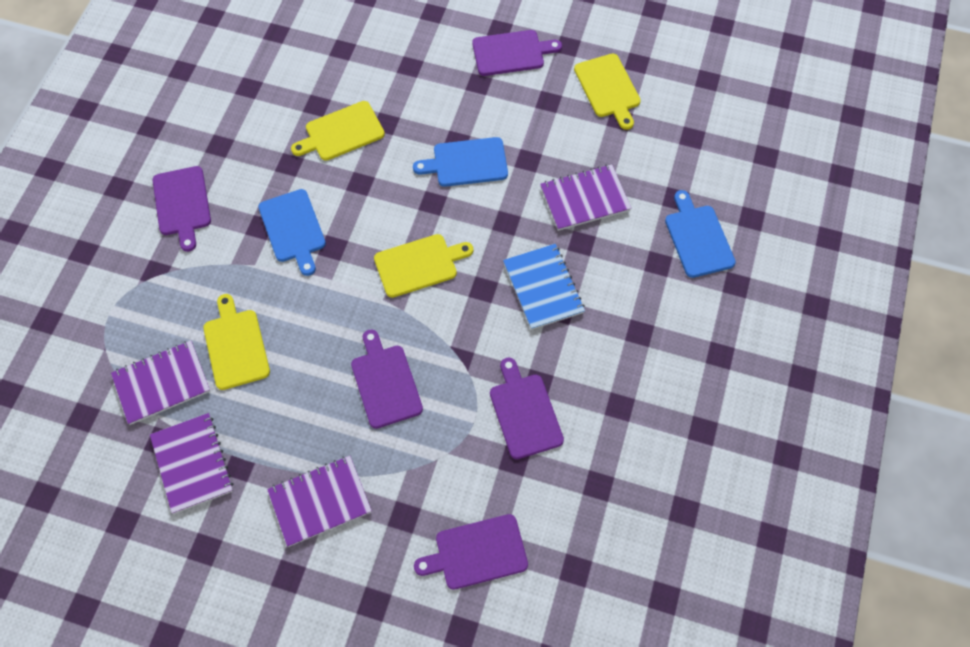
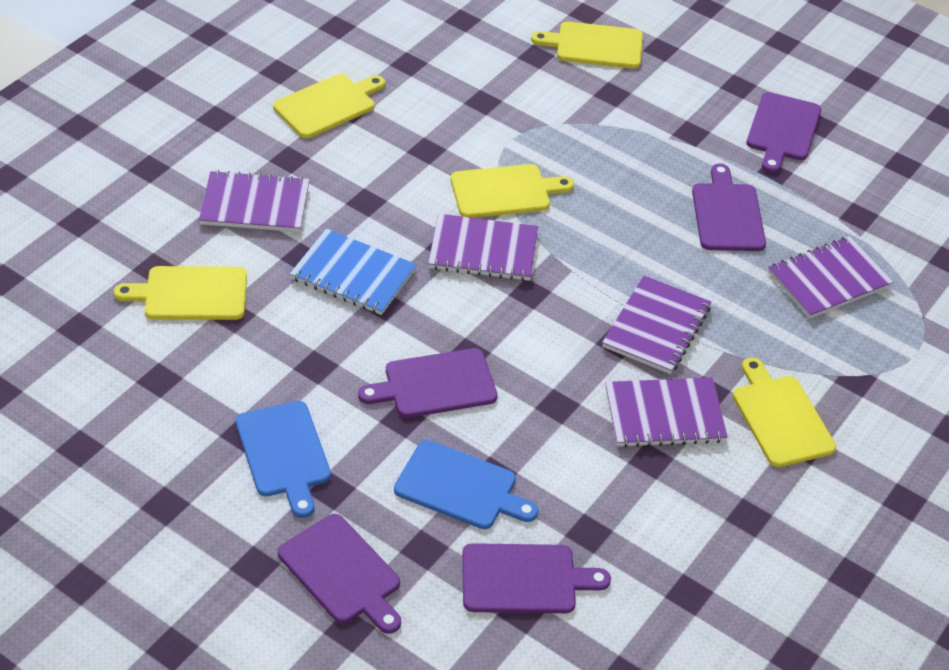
blue cutting board: 3 -> 2
purple notebook: 4 -> 5
yellow cutting board: 4 -> 5

